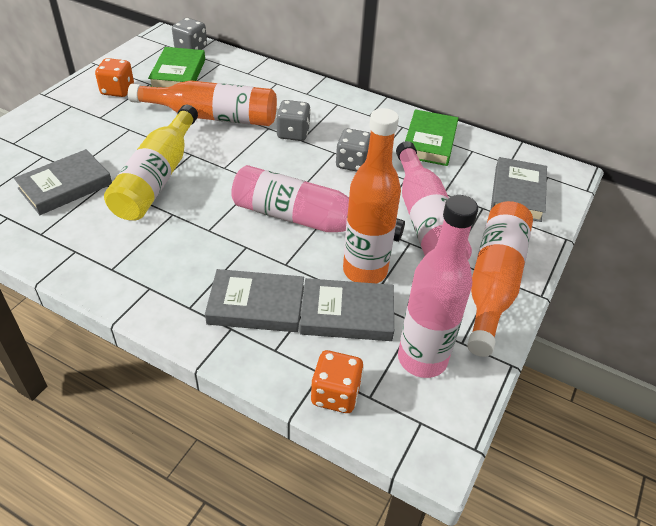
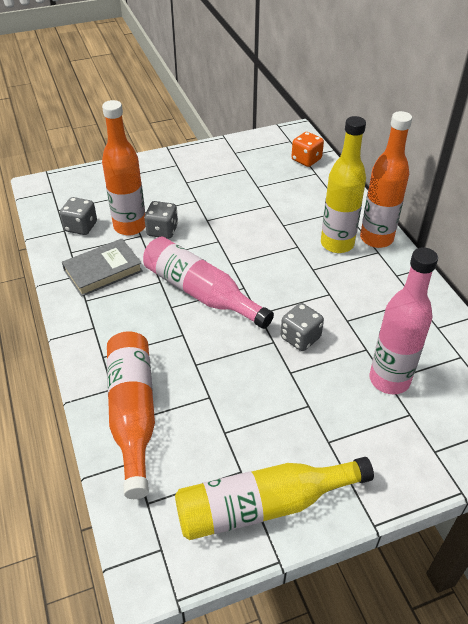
green book: 2 -> 0
grey book: 4 -> 1
orange dice: 2 -> 1
pink bottle: 3 -> 2
yellow bottle: 1 -> 2

